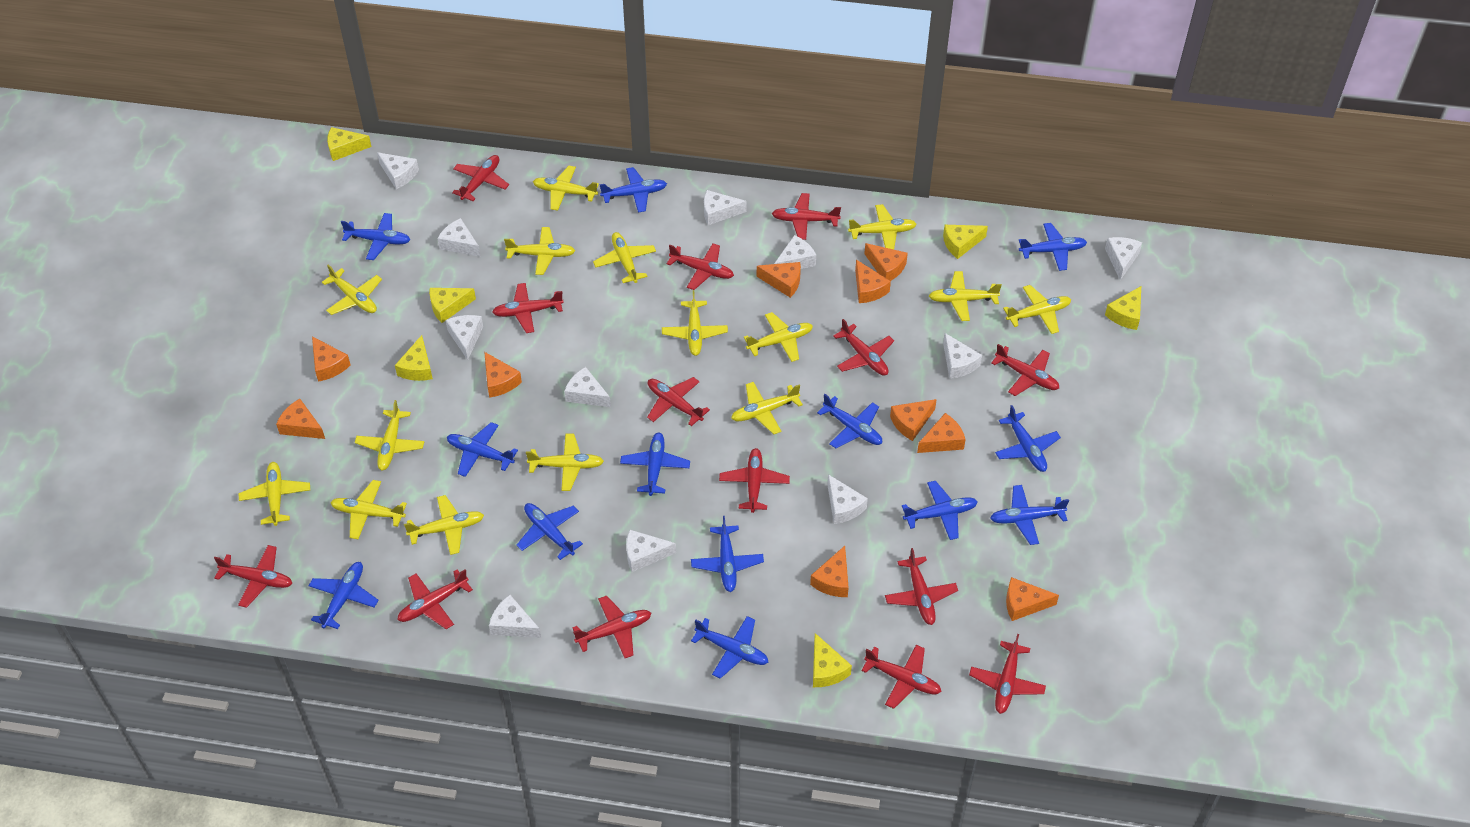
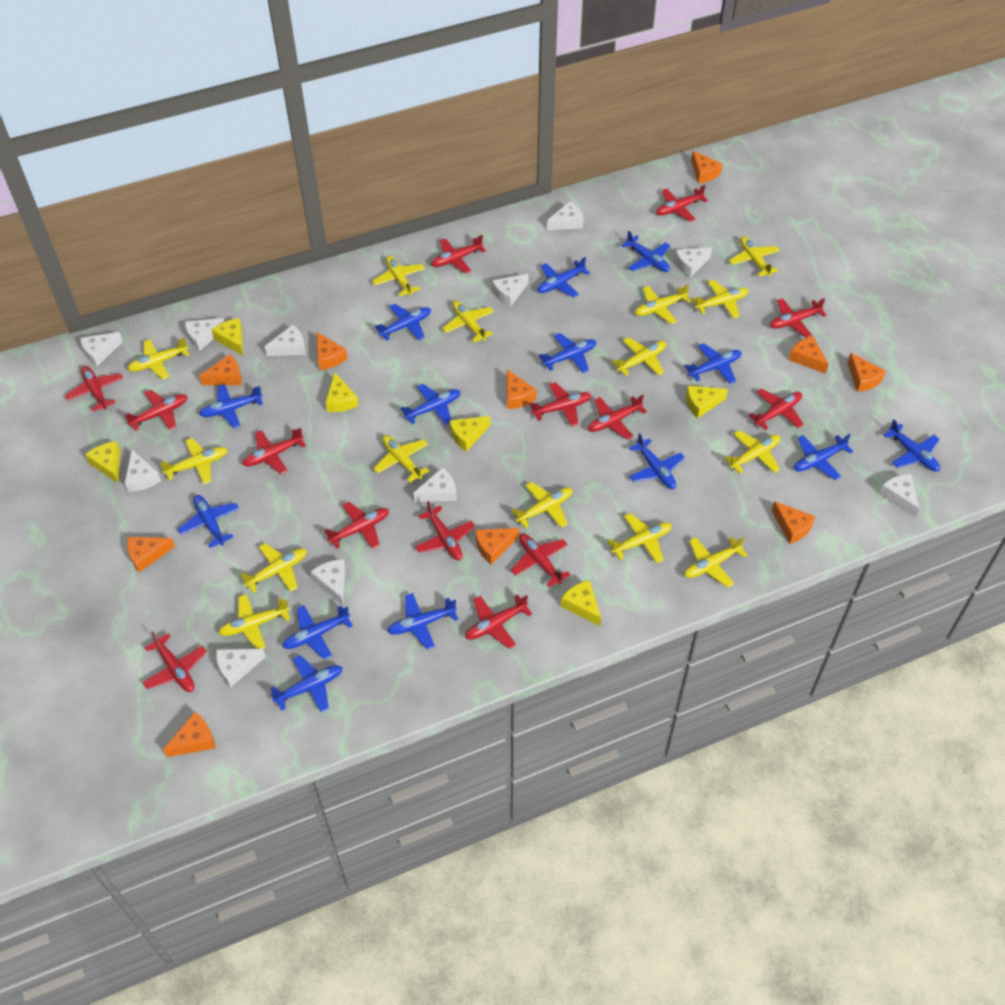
blue plane: 13 -> 14

